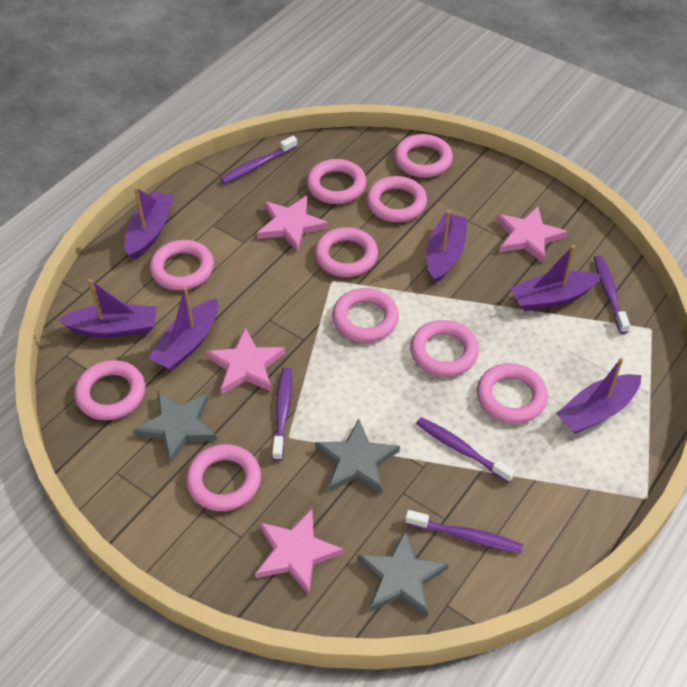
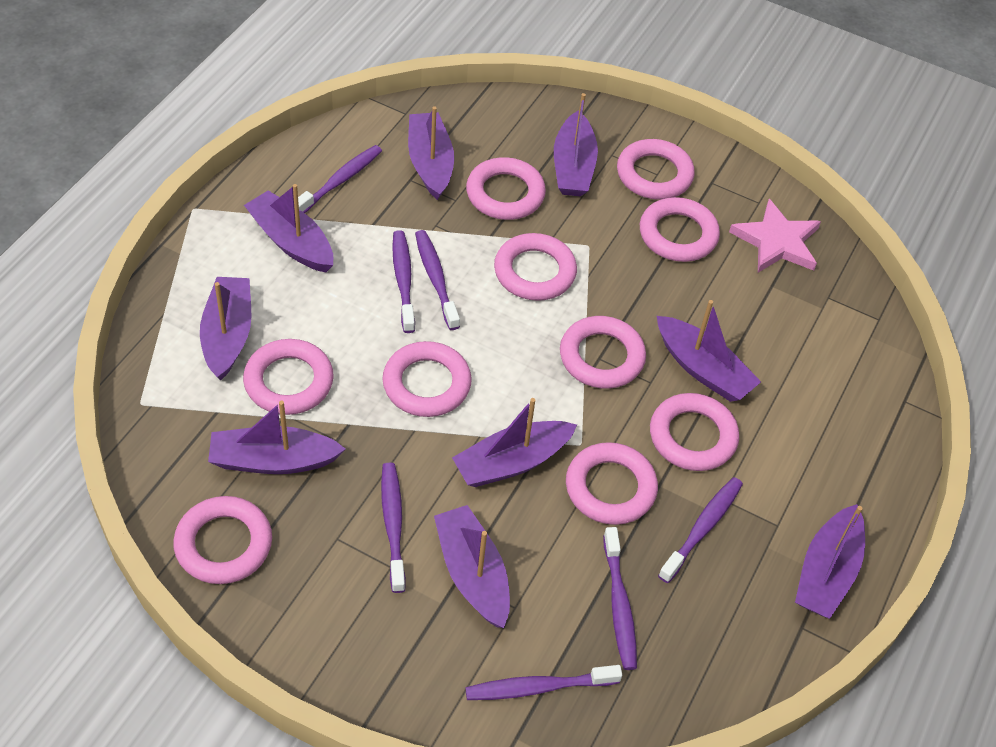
grey star: 3 -> 0
pink star: 4 -> 1
purple boat: 6 -> 9
purple toothbrush: 5 -> 7

